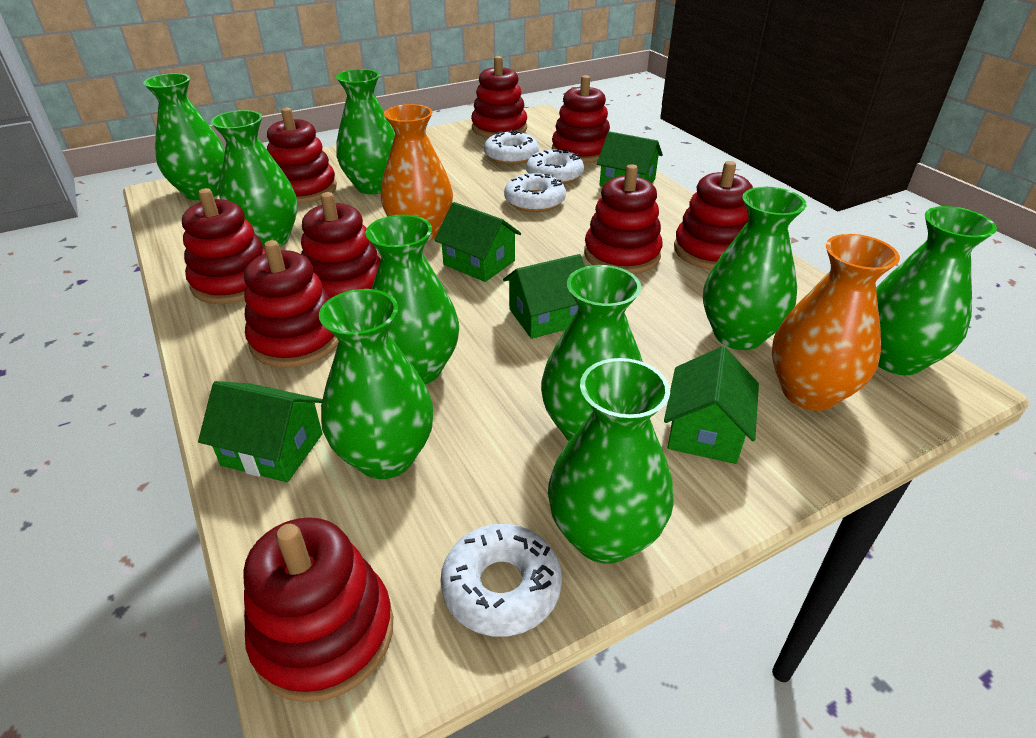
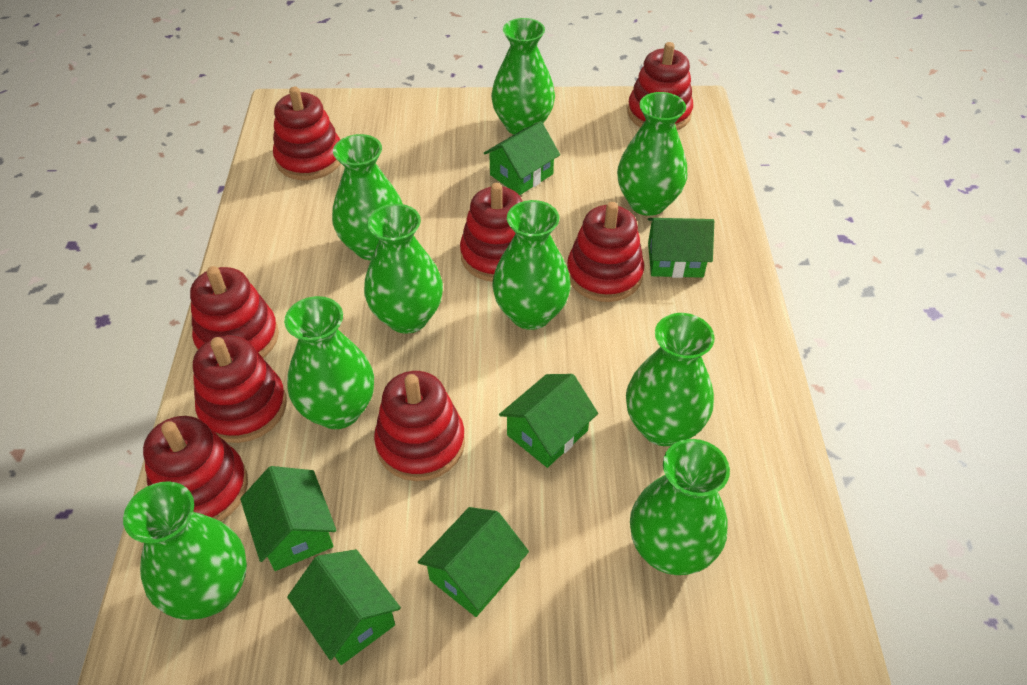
green house: 5 -> 6
orange vase: 2 -> 0
red stacking toy: 9 -> 8
white donut: 4 -> 0

